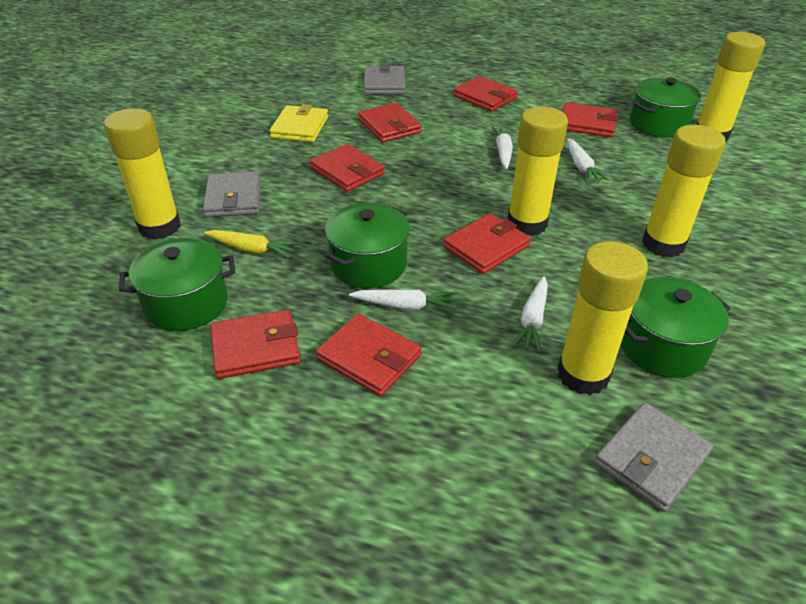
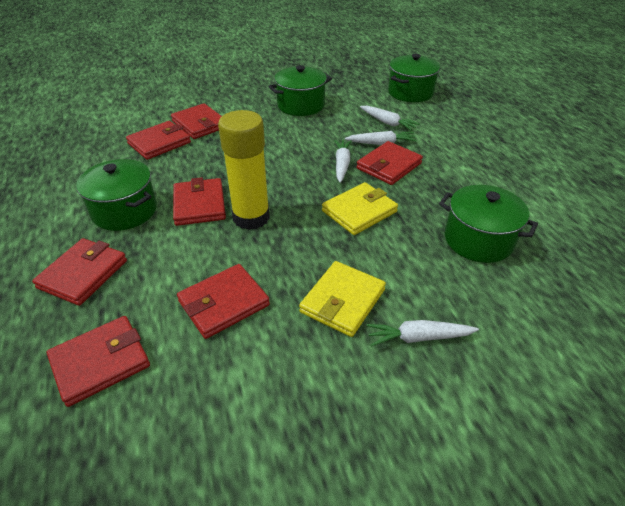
grey wallet: 3 -> 0
yellow carrot: 1 -> 0
yellow glue stick: 5 -> 1
yellow wallet: 1 -> 2

